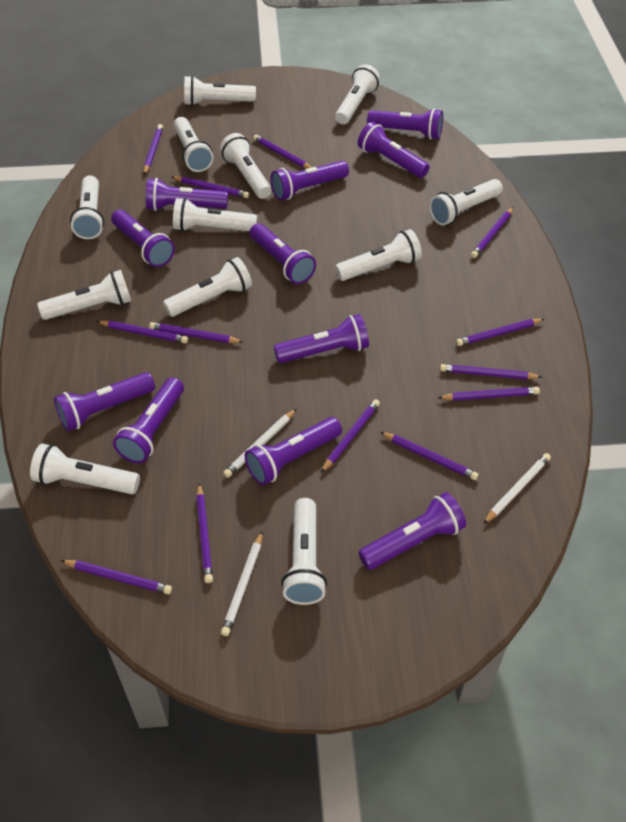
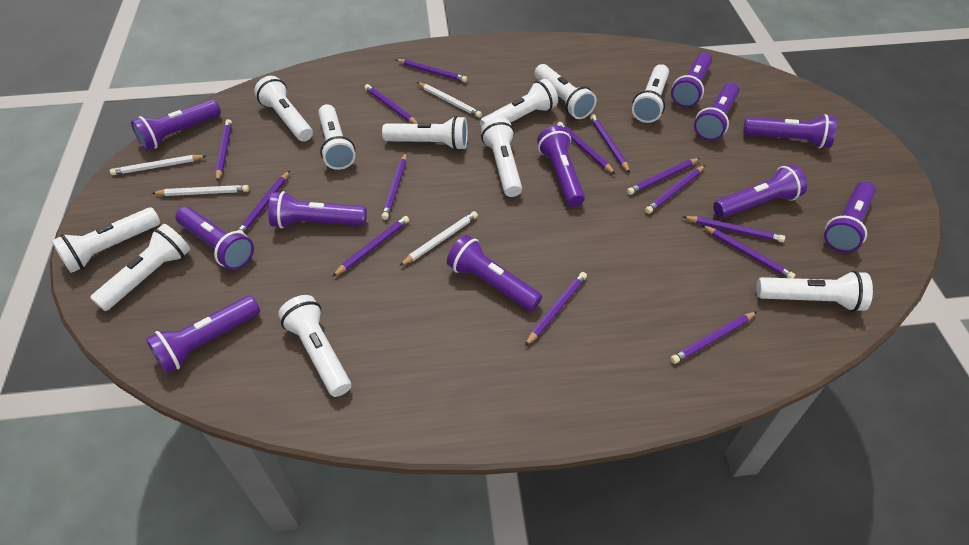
purple pencil: 13 -> 14
white flashlight: 12 -> 11
white pencil: 3 -> 4

